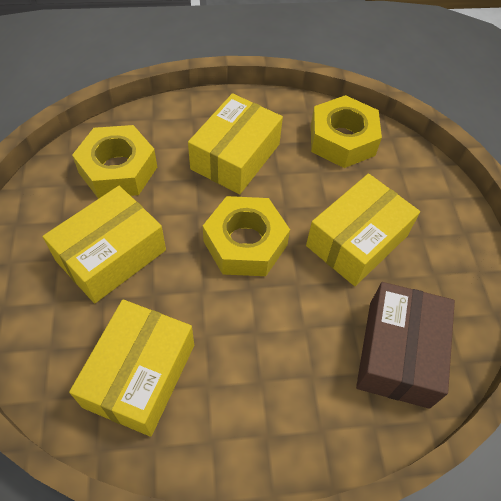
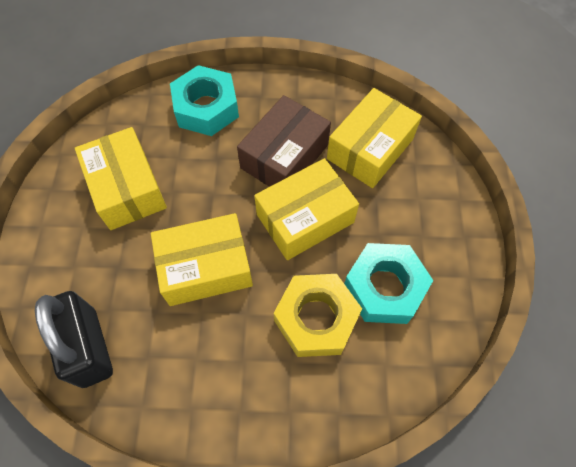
black padlock: 0 -> 1
turquoise nut: 0 -> 2
yellow nut: 3 -> 1

